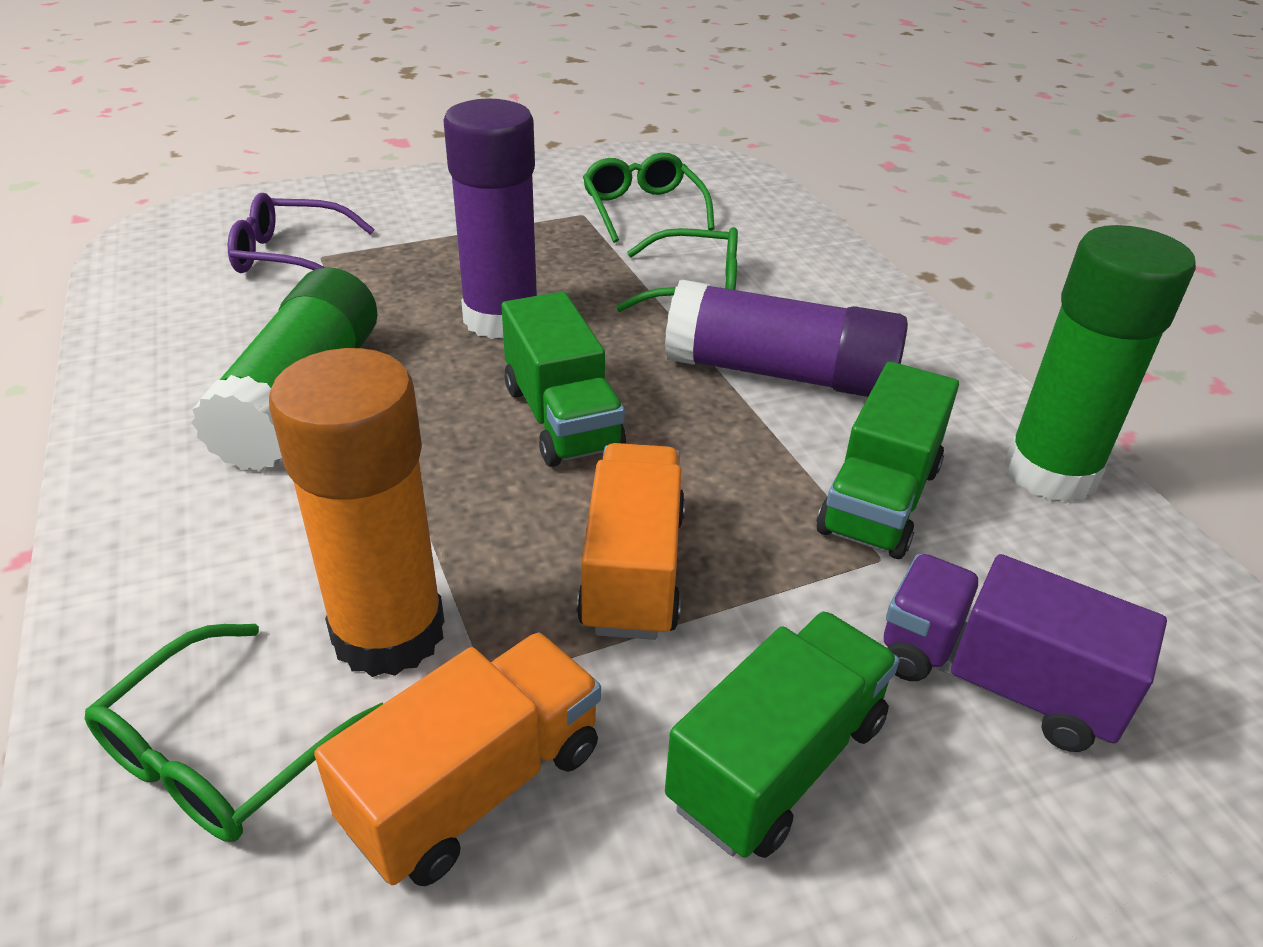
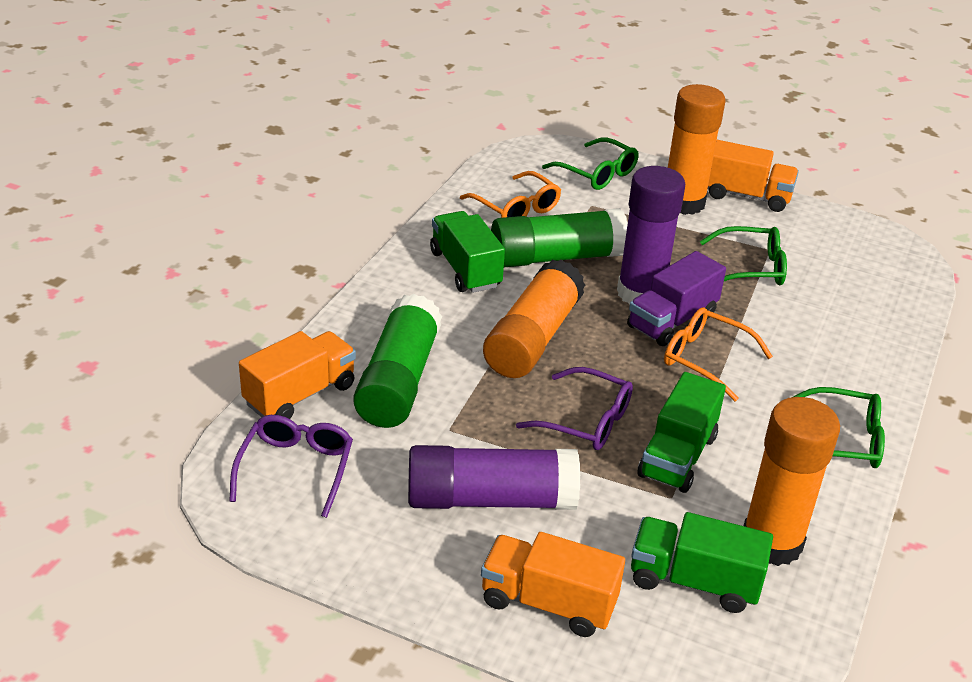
orange glasses: 0 -> 2
orange glue stick: 1 -> 3
orange truck: 2 -> 3
purple glasses: 1 -> 2

